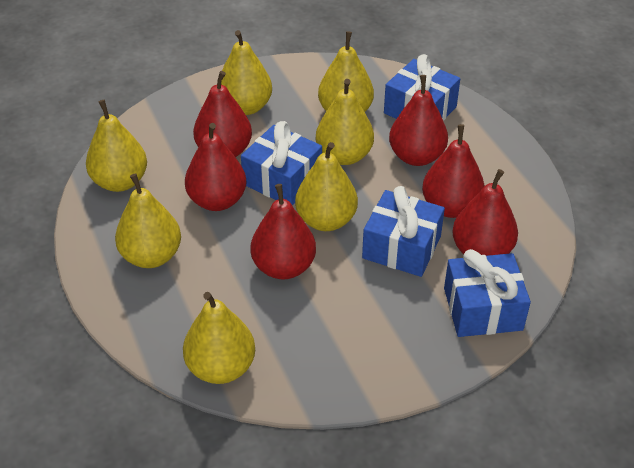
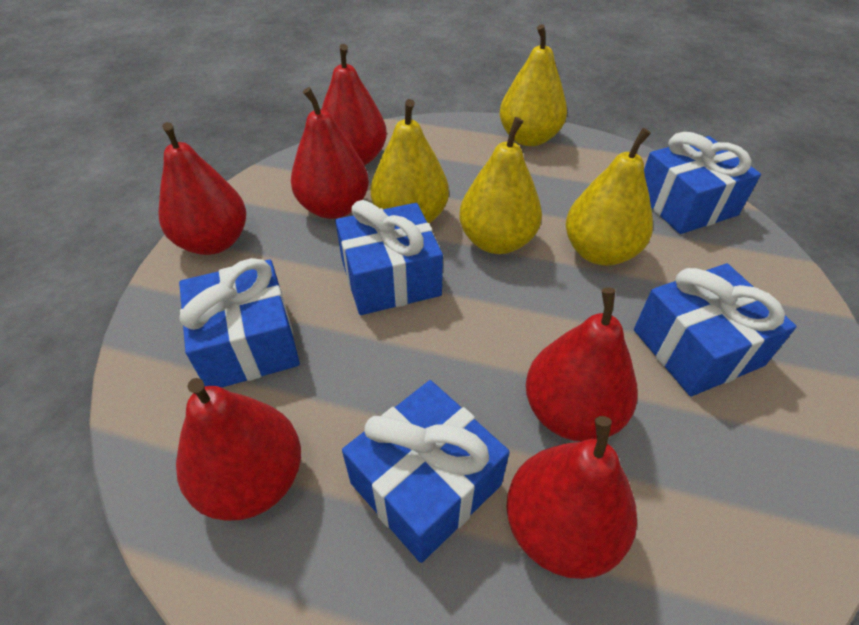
blue gift: 4 -> 5
yellow pear: 7 -> 4

